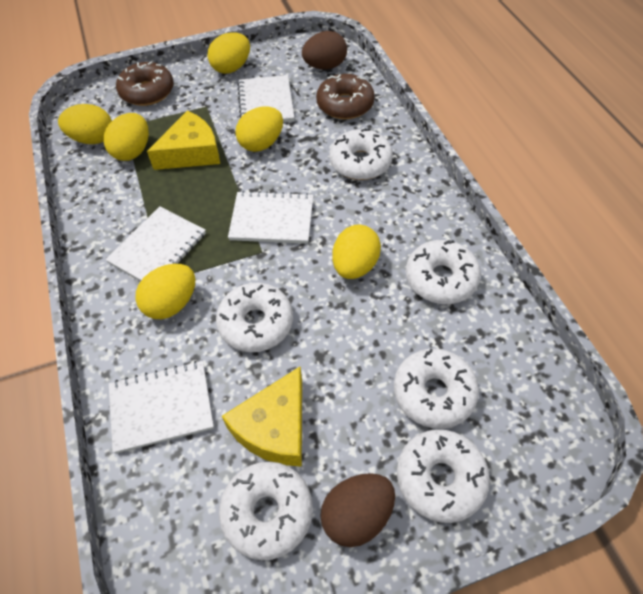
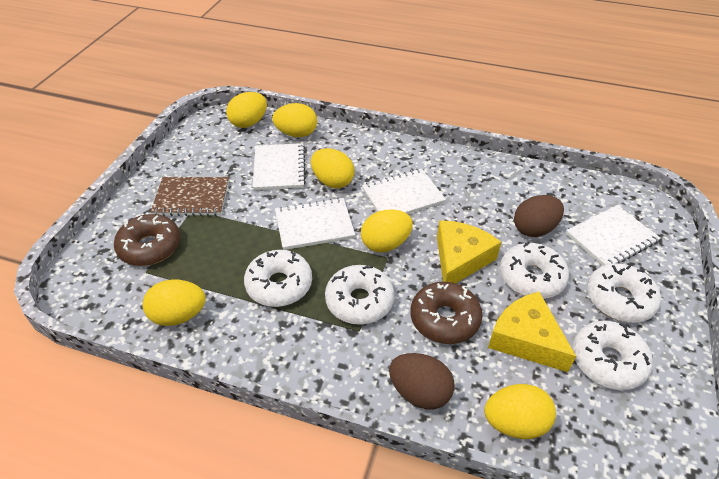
brown notebook: 0 -> 1
white donut: 6 -> 5

